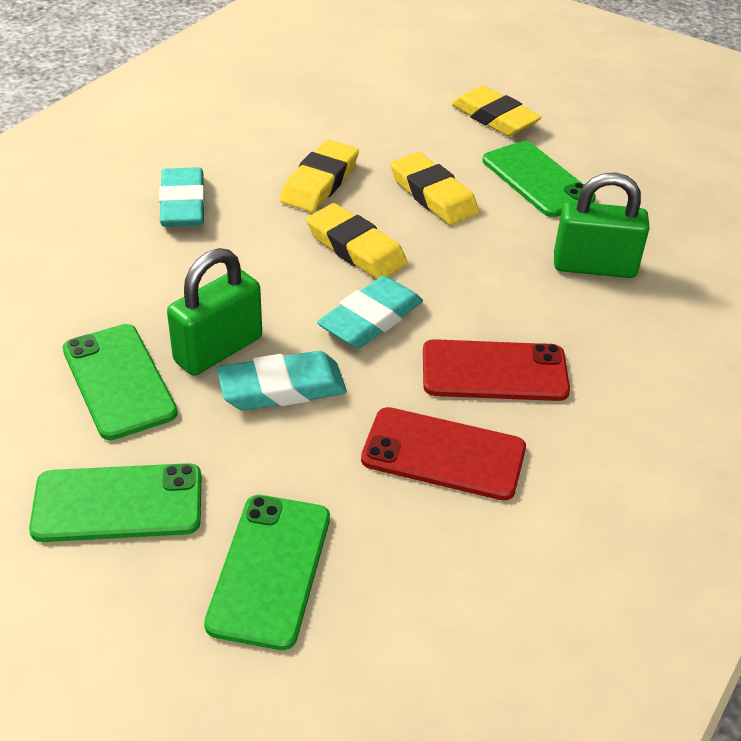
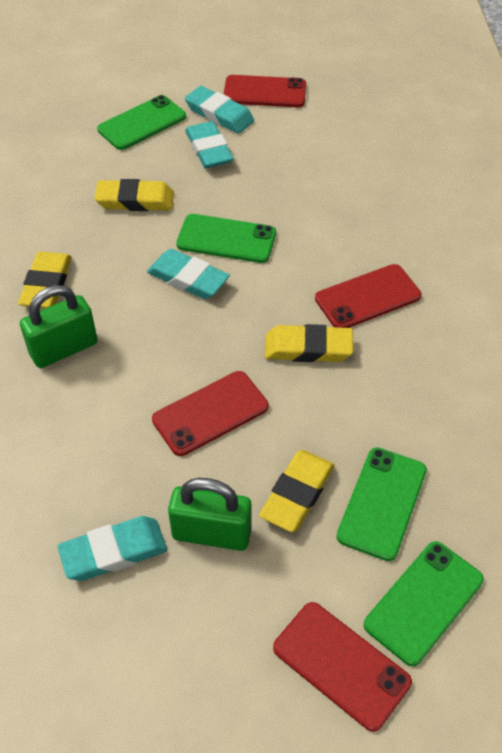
red phone: 2 -> 4
turquoise eraser: 3 -> 4

